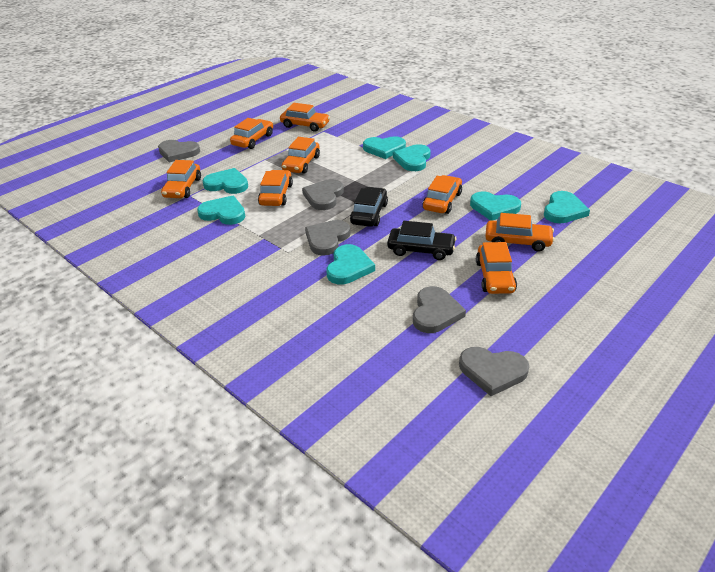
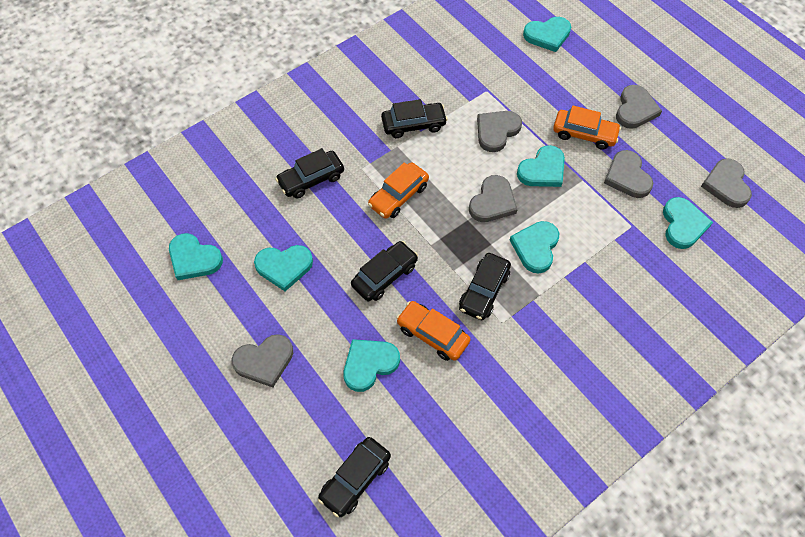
black car: 2 -> 5
grey heart: 5 -> 6
orange car: 8 -> 3

